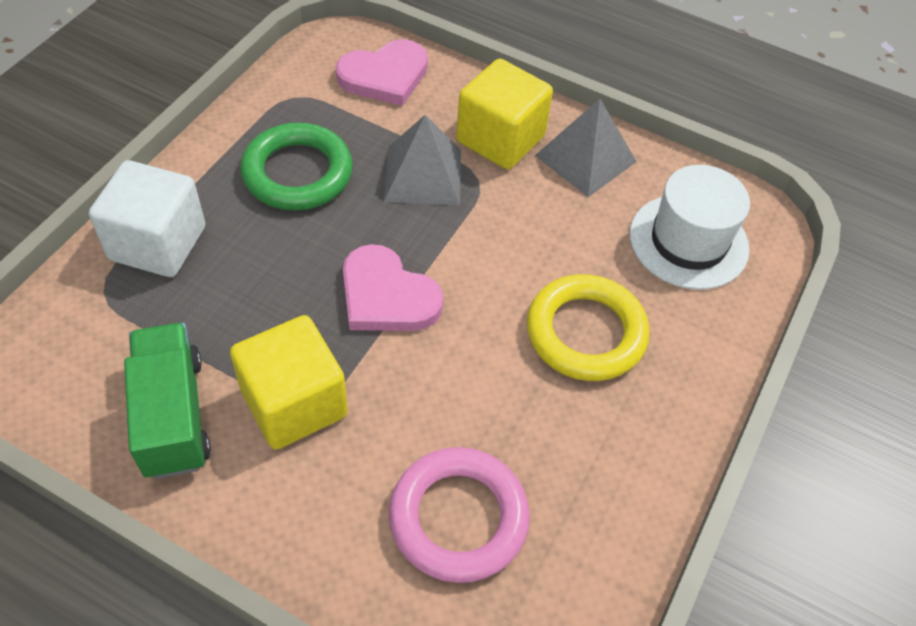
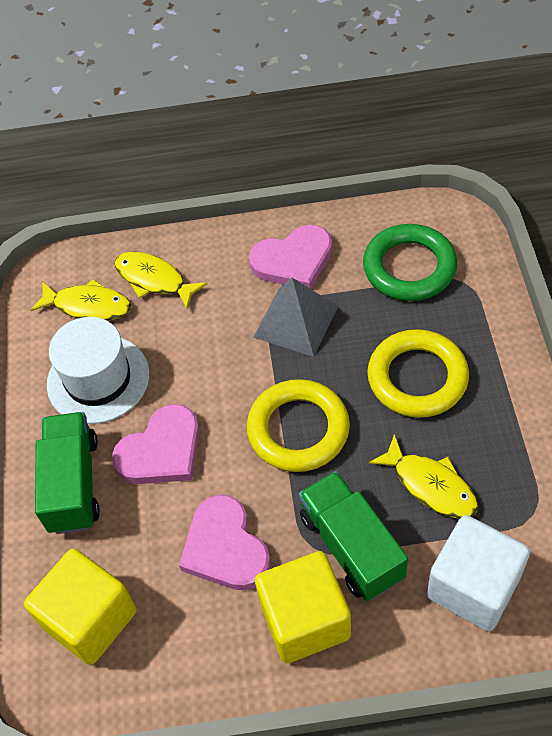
green truck: 1 -> 2
grey pyramid: 2 -> 1
pink heart: 2 -> 3
pink ring: 1 -> 0
yellow fish: 0 -> 3
yellow ring: 1 -> 2

